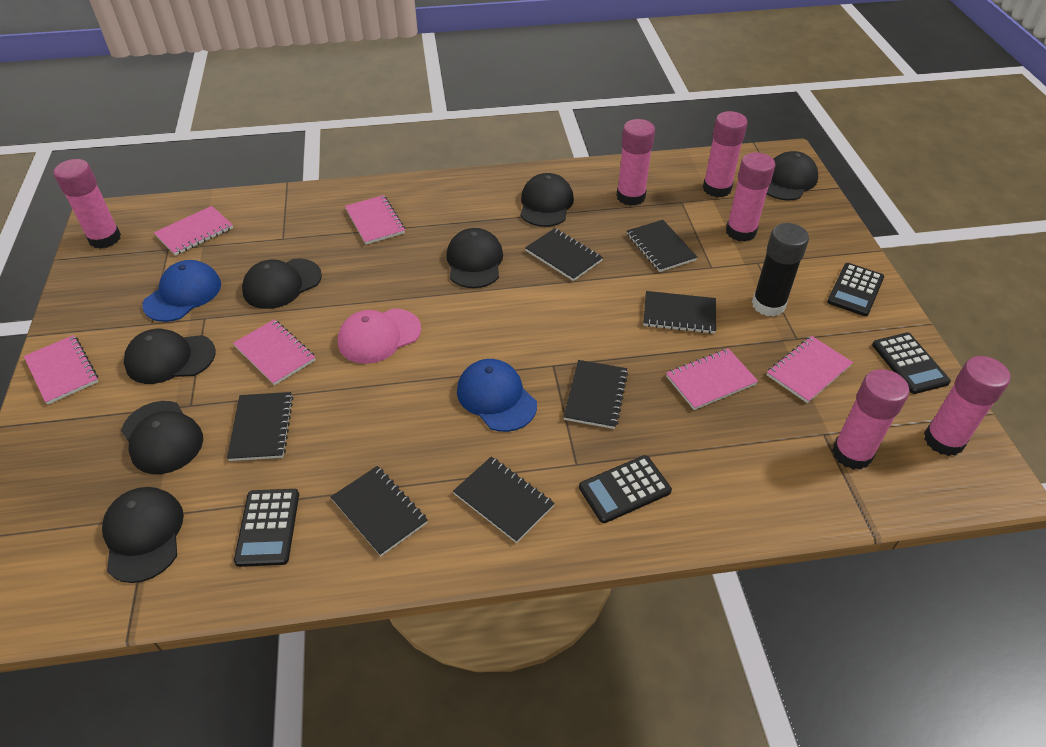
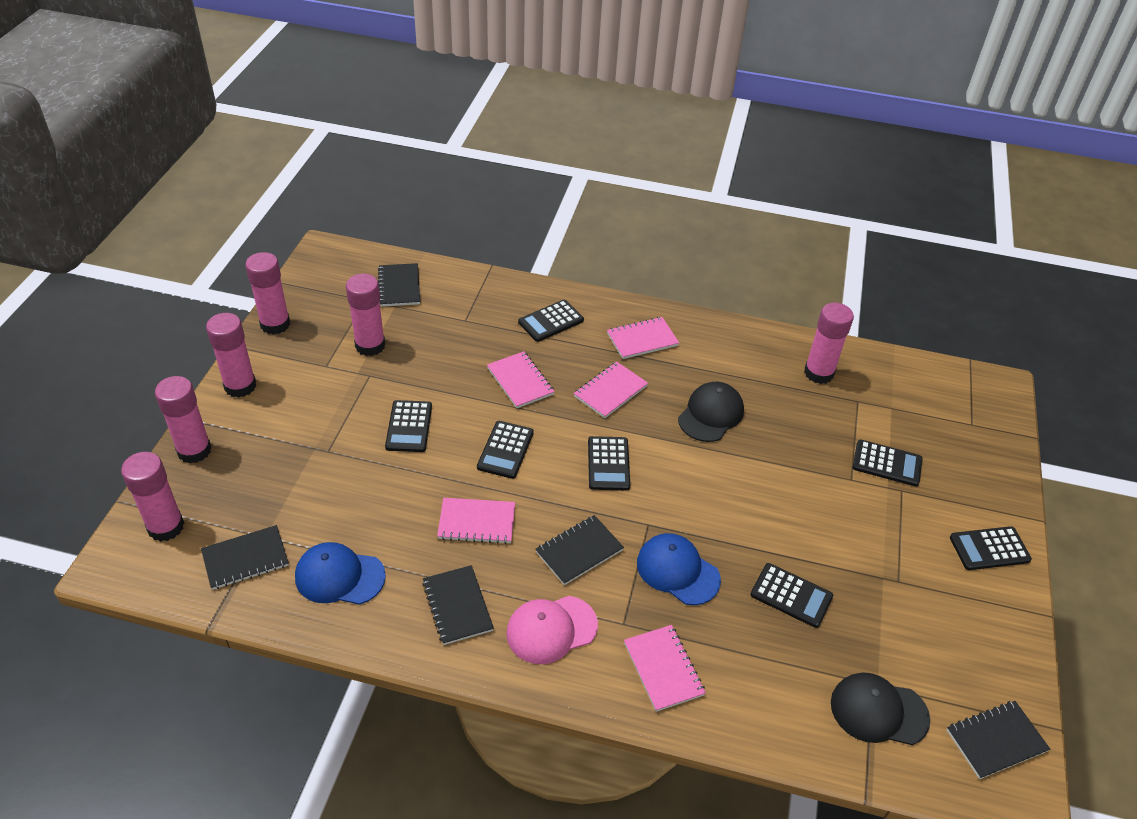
black calculator: 4 -> 7
black cap: 7 -> 2
black glue stick: 1 -> 0
black notebook: 7 -> 5
pink notebook: 6 -> 5

